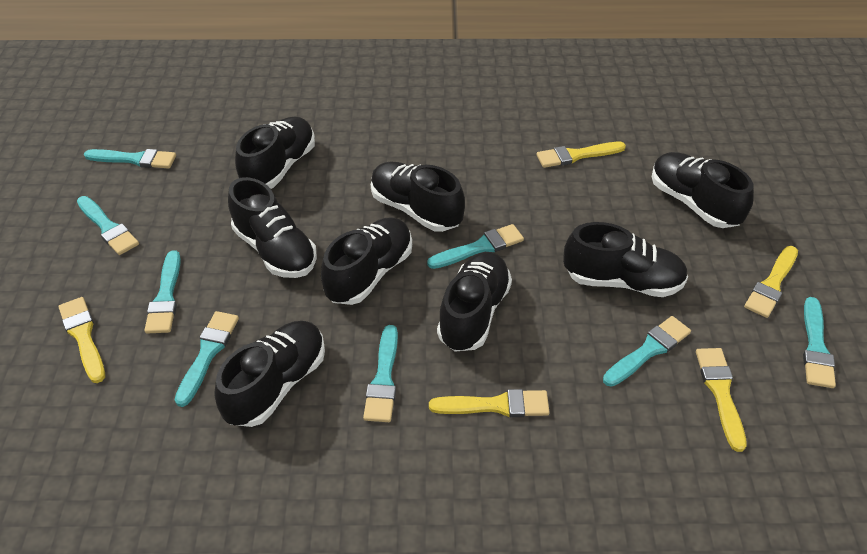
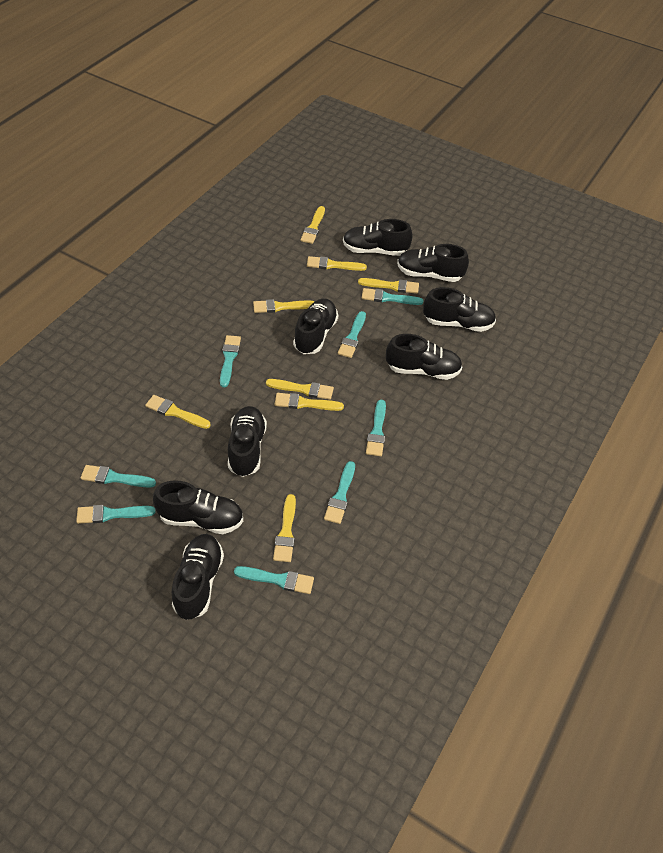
yellow brush: 5 -> 8

